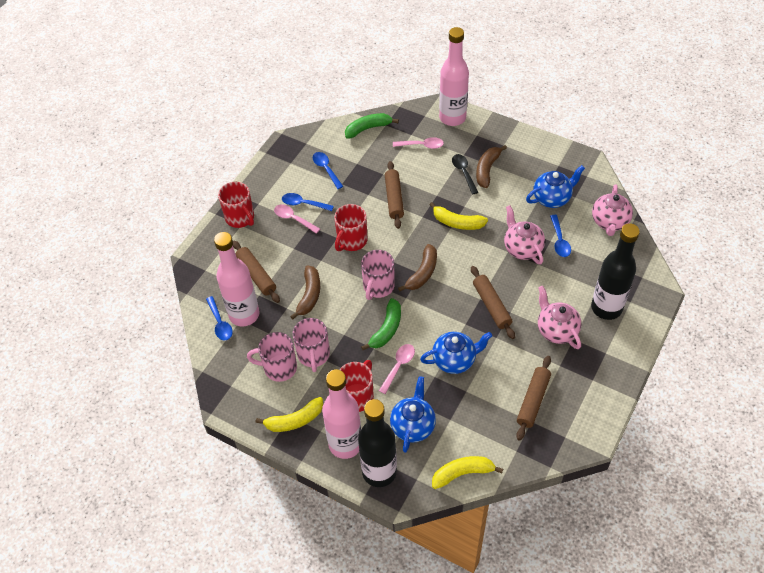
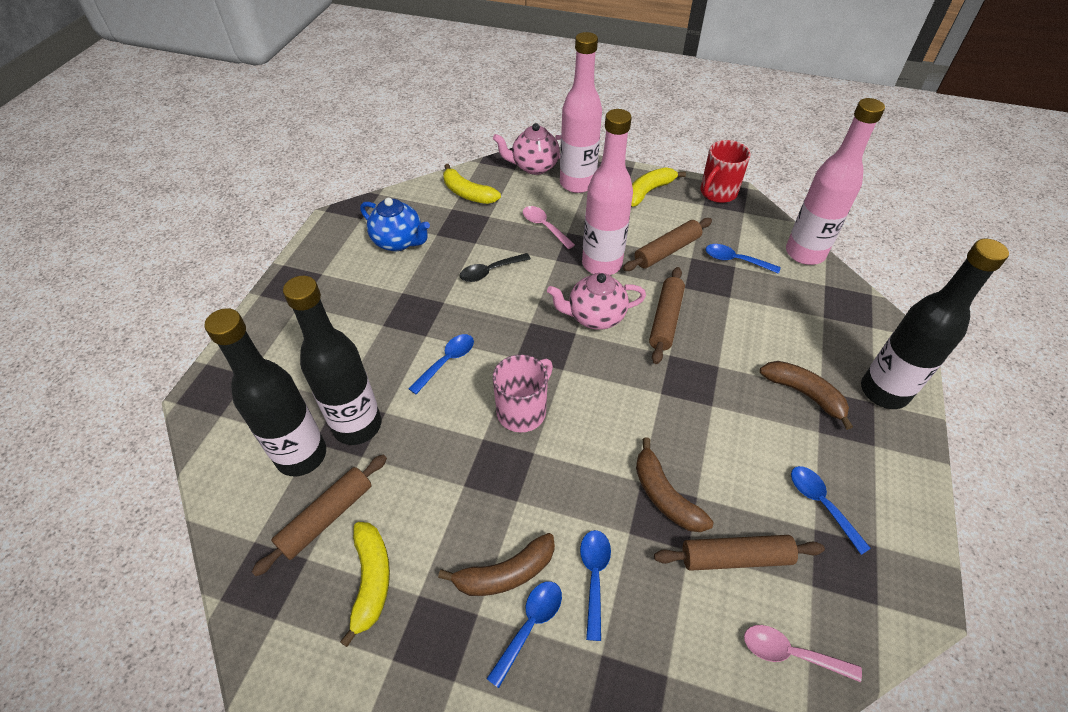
black bottle: 2 -> 3
blue spoon: 4 -> 5
blue teapot: 3 -> 1
green banana: 2 -> 0
pink mug: 3 -> 1
pink spoon: 3 -> 2
pink teapot: 3 -> 2
red mug: 3 -> 1

